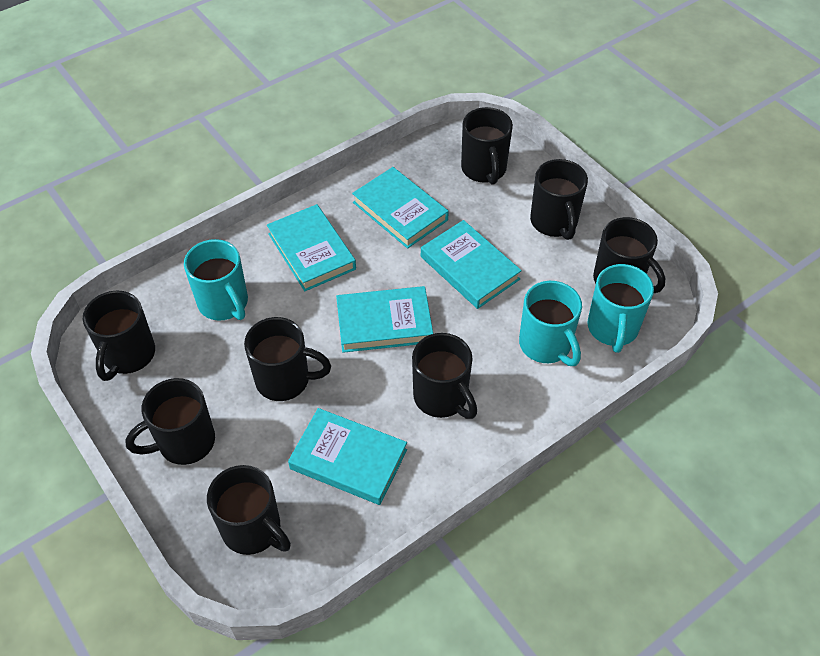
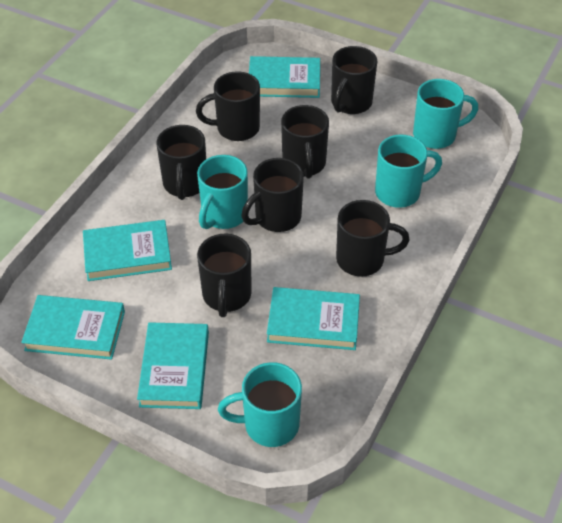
black mug: 8 -> 7
turquoise mug: 3 -> 4

